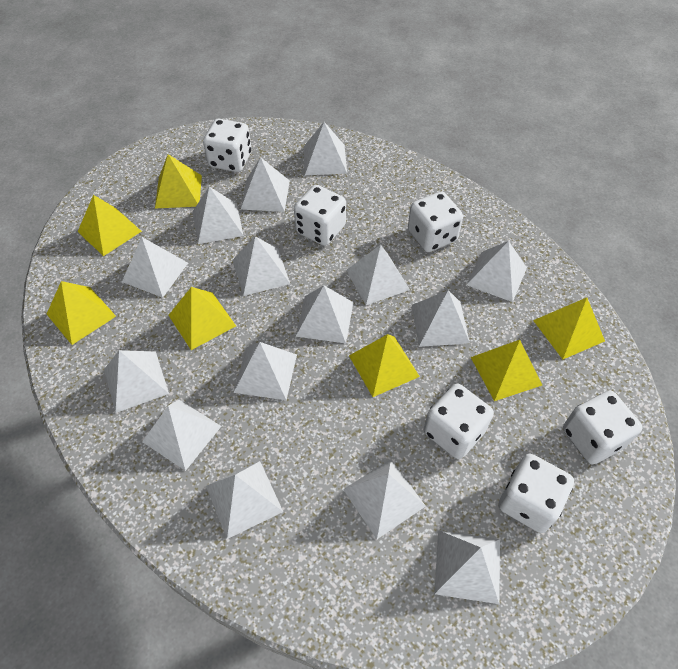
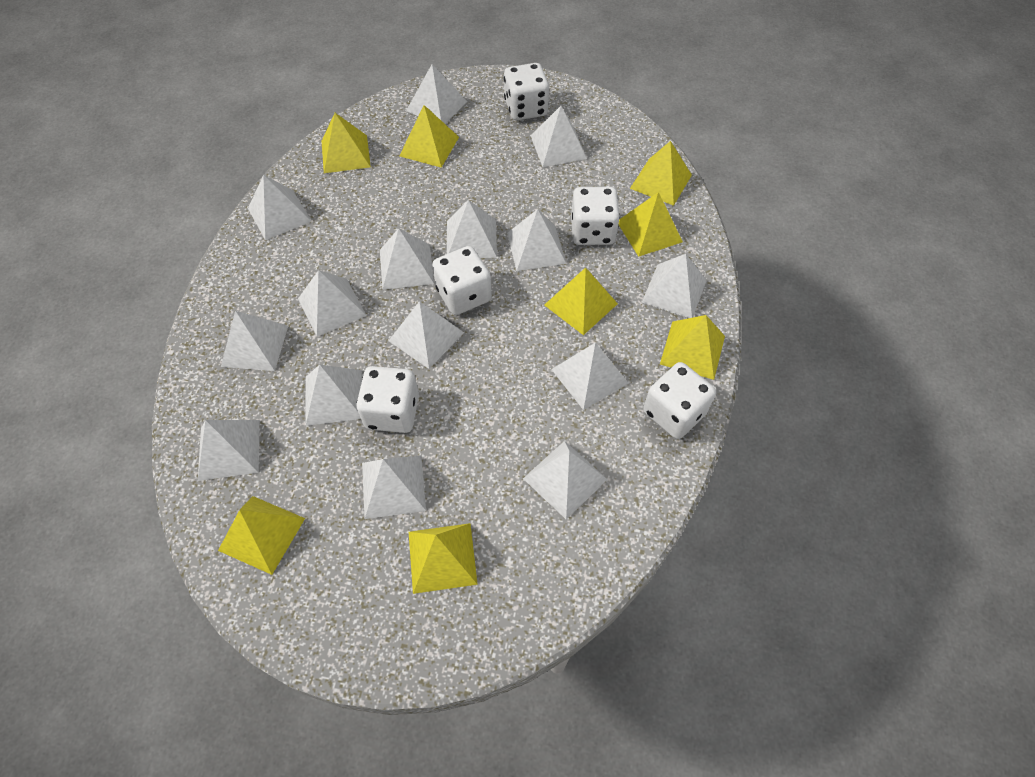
white dice: 6 -> 5
yellow pyramid: 7 -> 8

